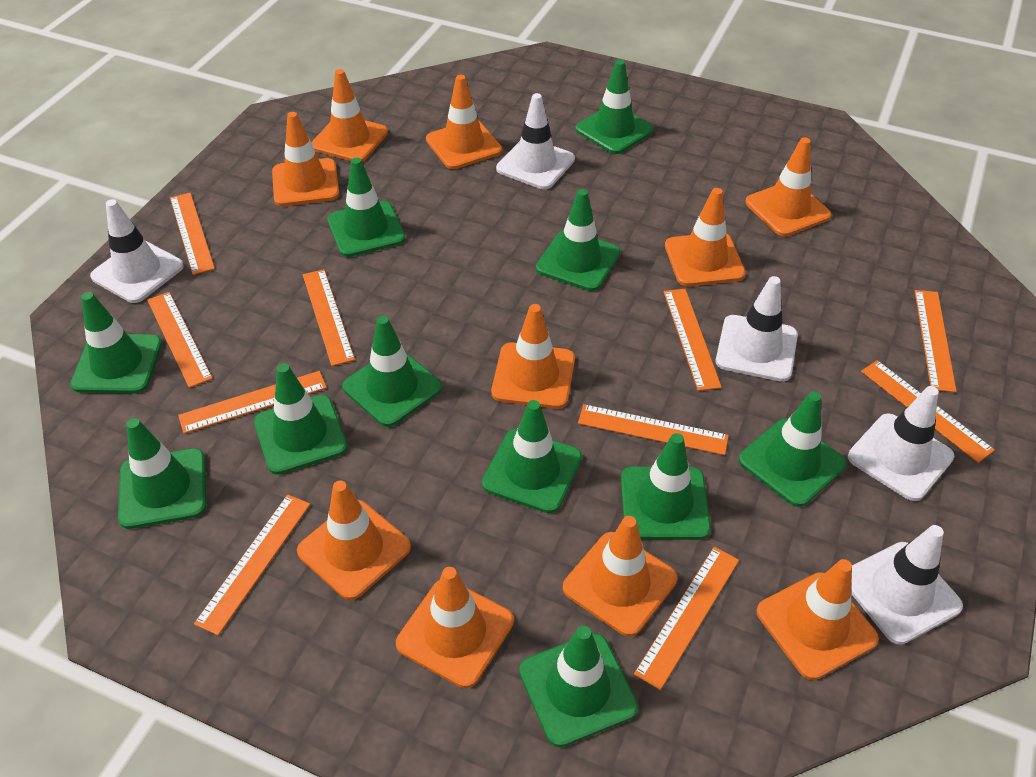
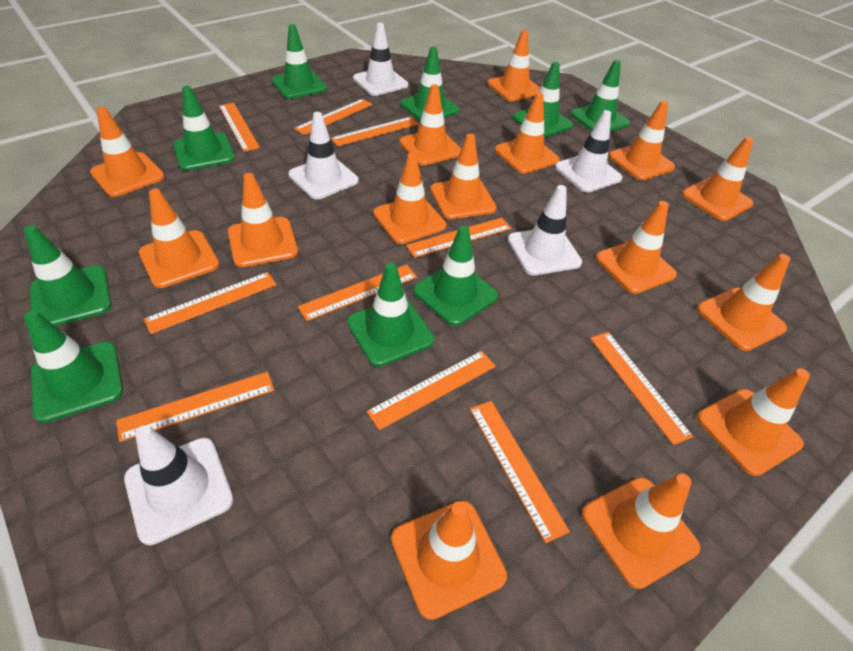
green traffic cone: 11 -> 9
orange traffic cone: 10 -> 15

